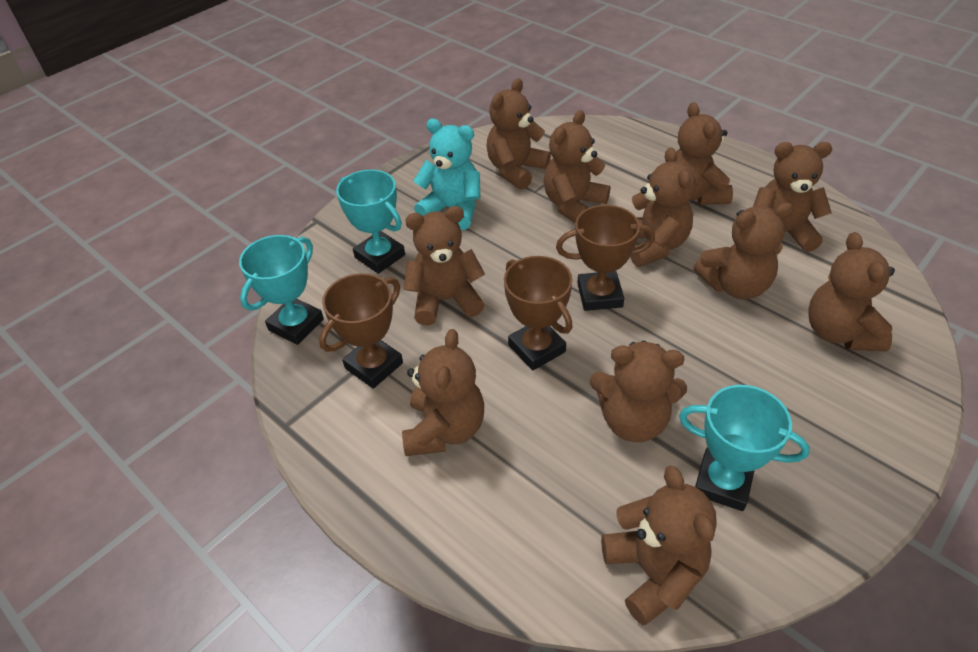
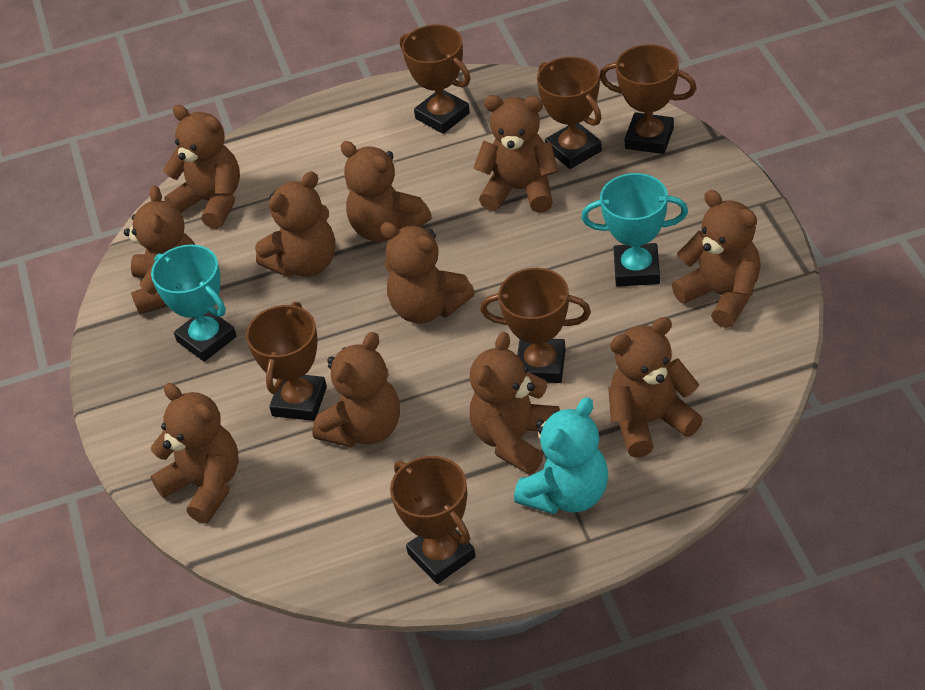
brown trophy: 3 -> 6
turquoise trophy: 3 -> 2

